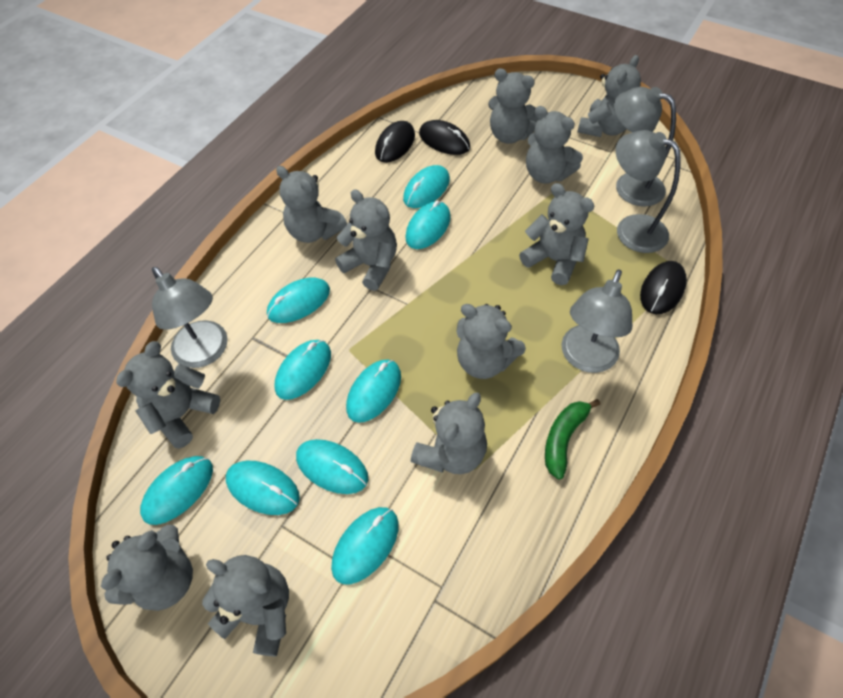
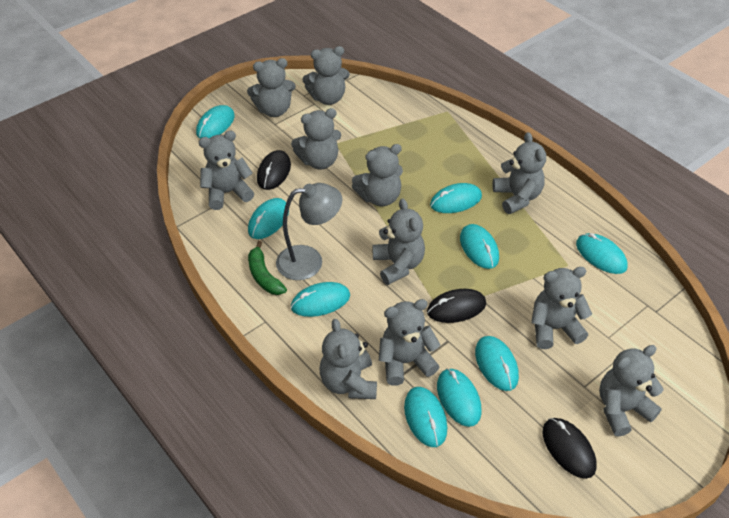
grey lamp: 4 -> 1

